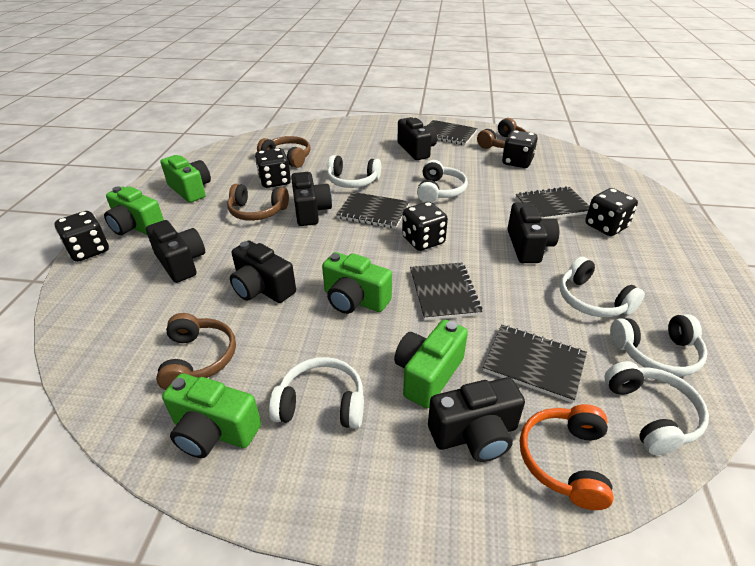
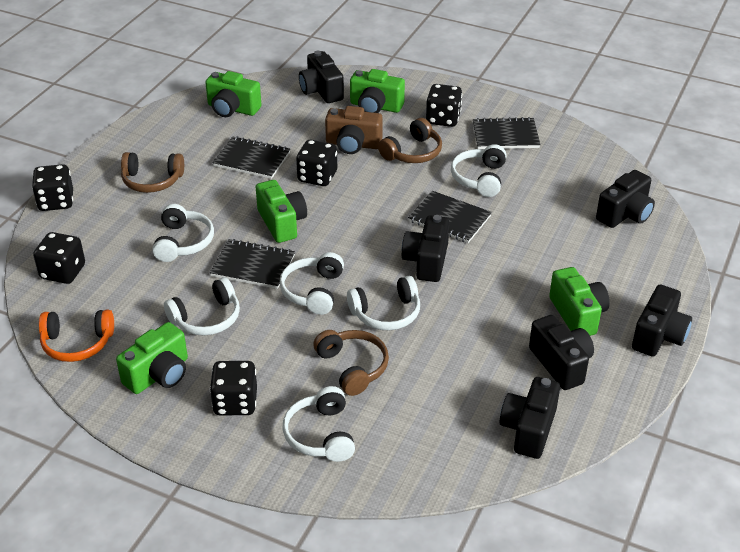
black notebook: 5 -> 4
brown camera: 0 -> 1
brown headphones: 4 -> 3

